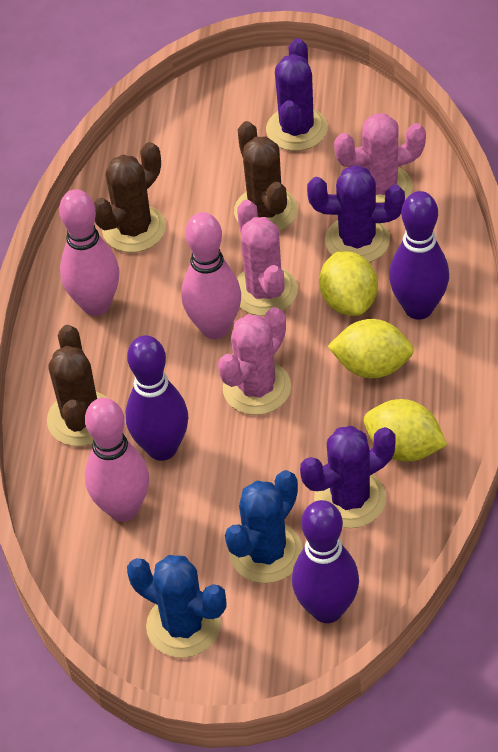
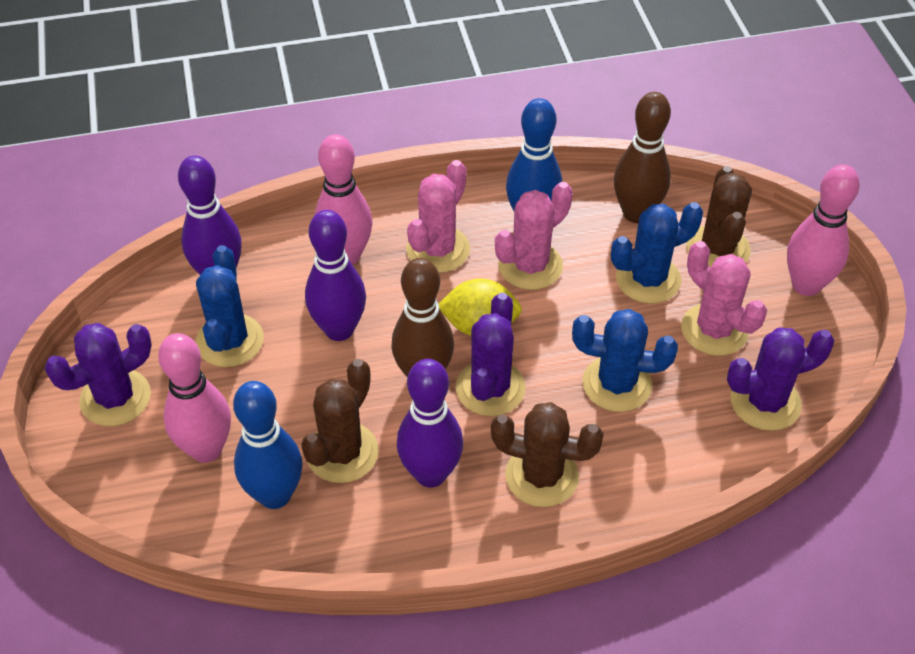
blue bowling pin: 0 -> 2
blue cactus: 2 -> 3
brown bowling pin: 0 -> 2
yellow lemon: 3 -> 1

